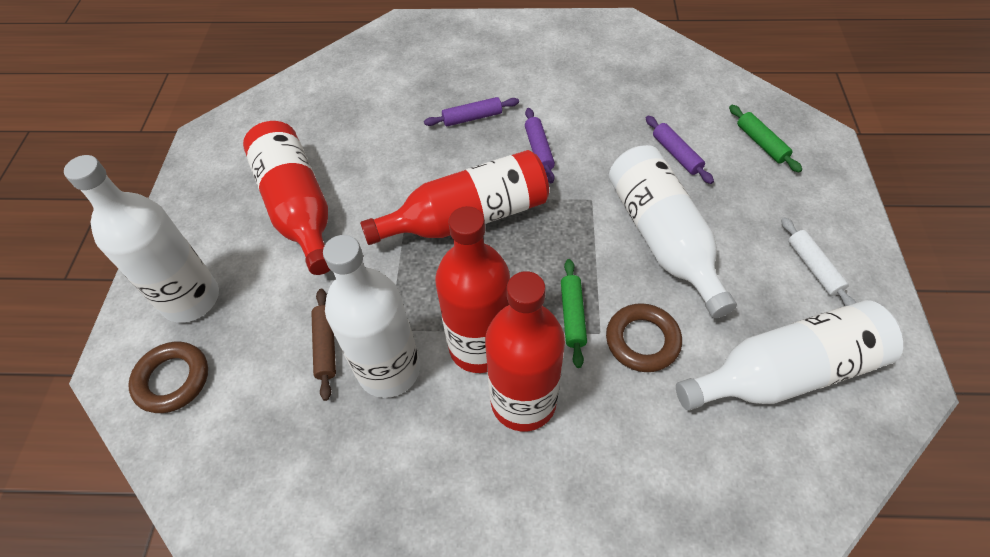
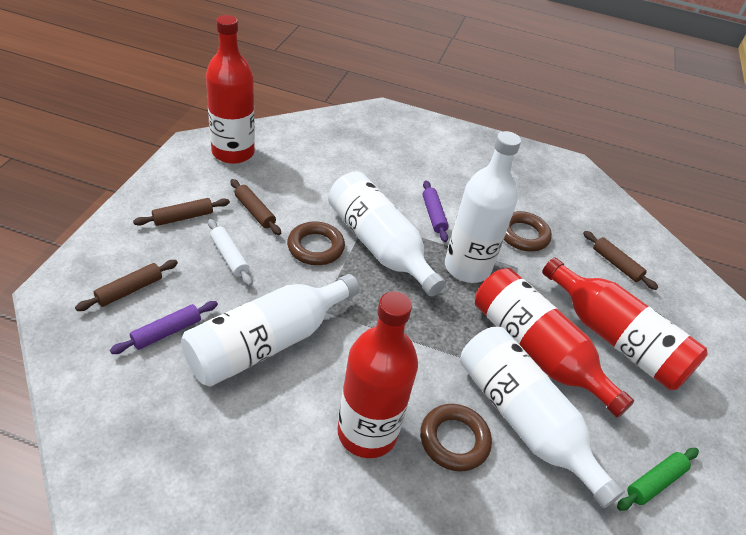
brown ring: 2 -> 3
brown rolling pin: 1 -> 4
green rolling pin: 2 -> 1
purple rolling pin: 3 -> 2

